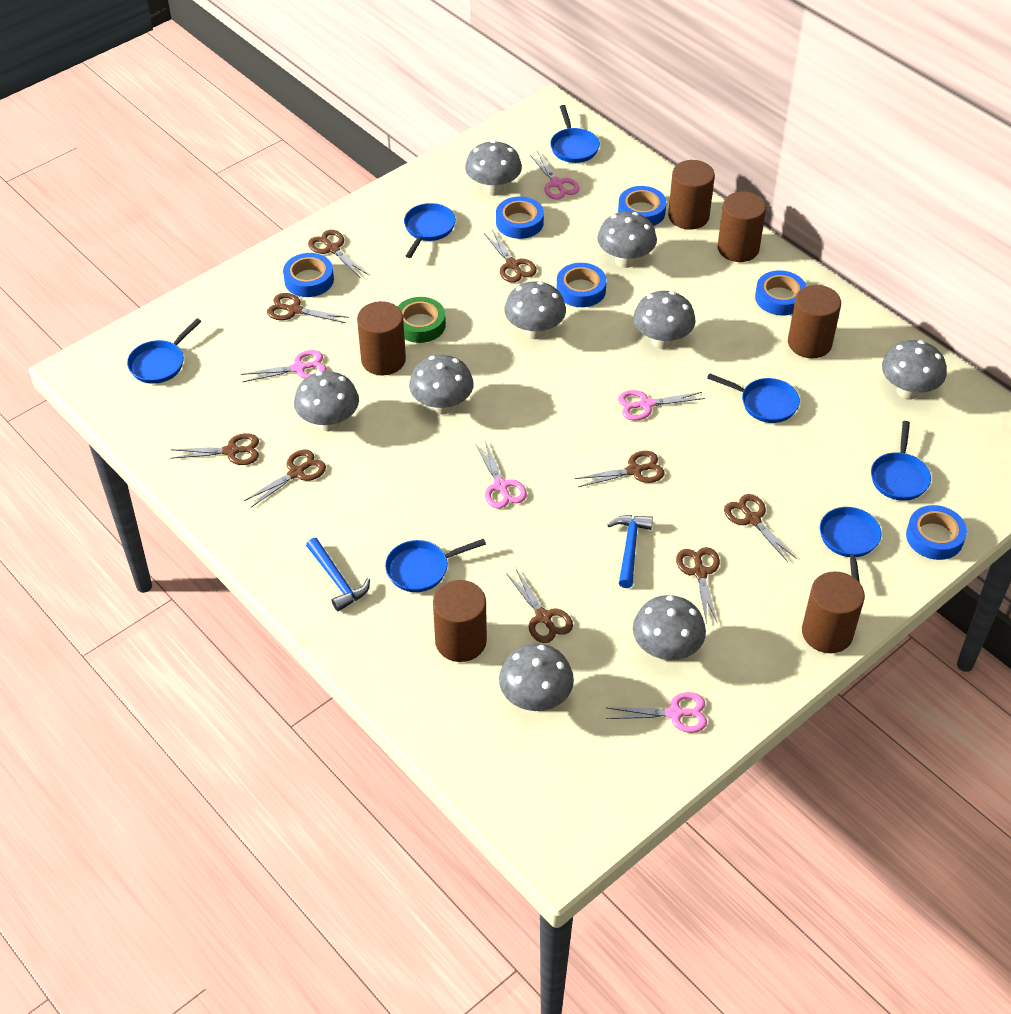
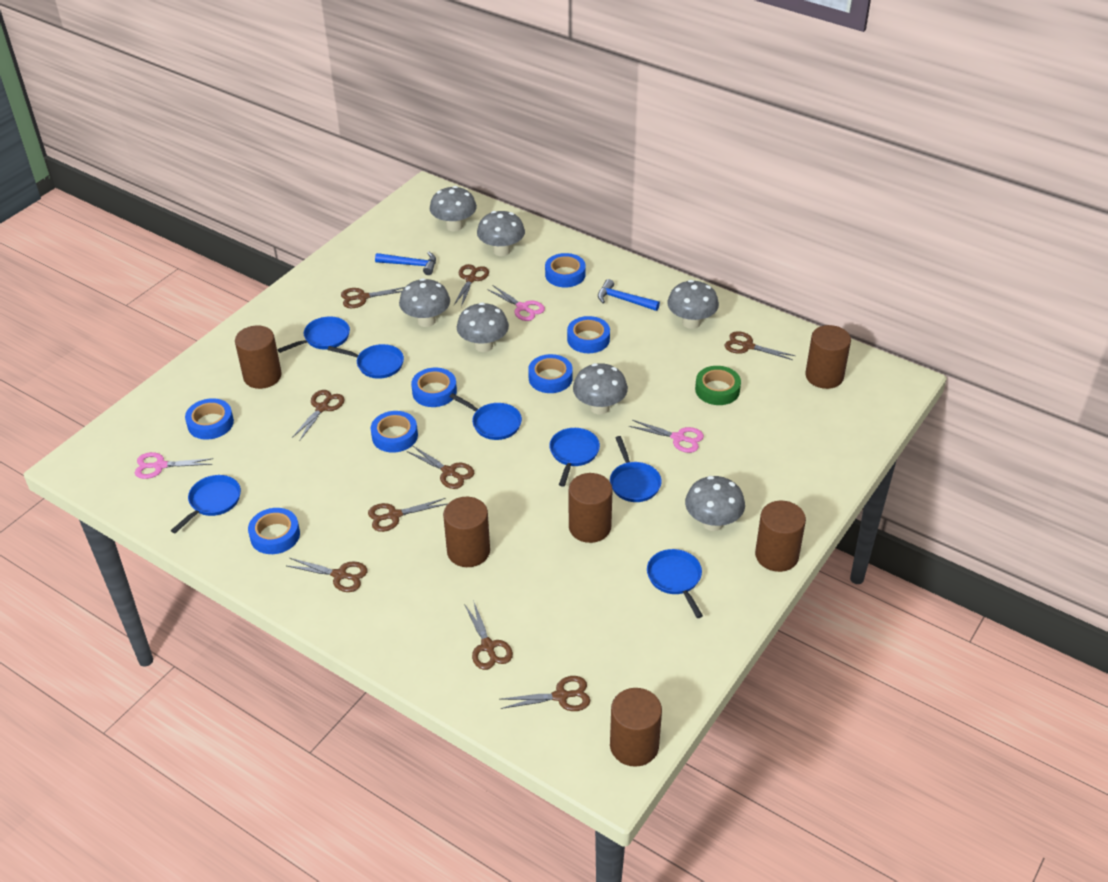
blue tape: 6 -> 7
grey mushroom: 9 -> 7
pink scissors: 5 -> 3

